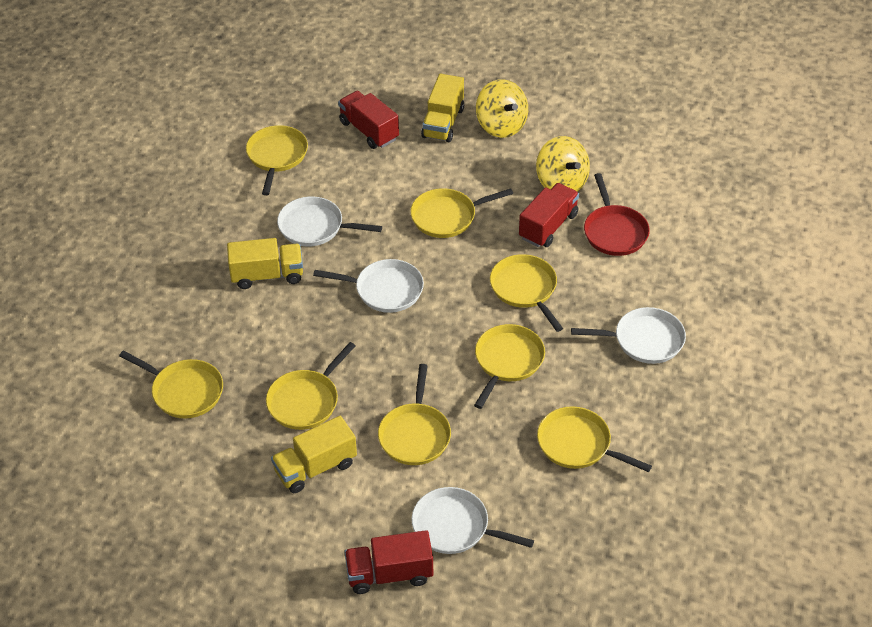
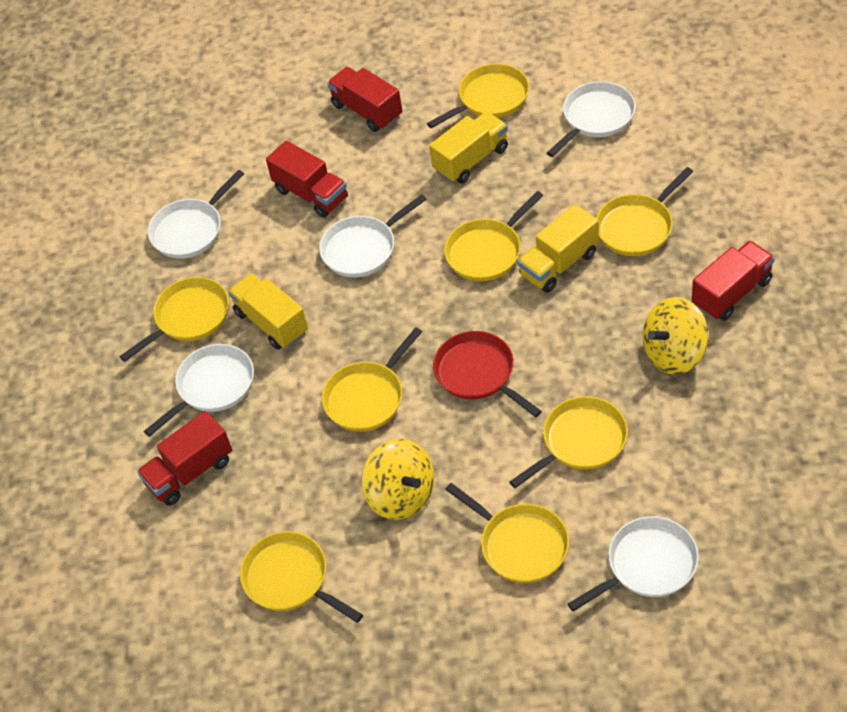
red truck: 3 -> 4
white pan: 4 -> 5

